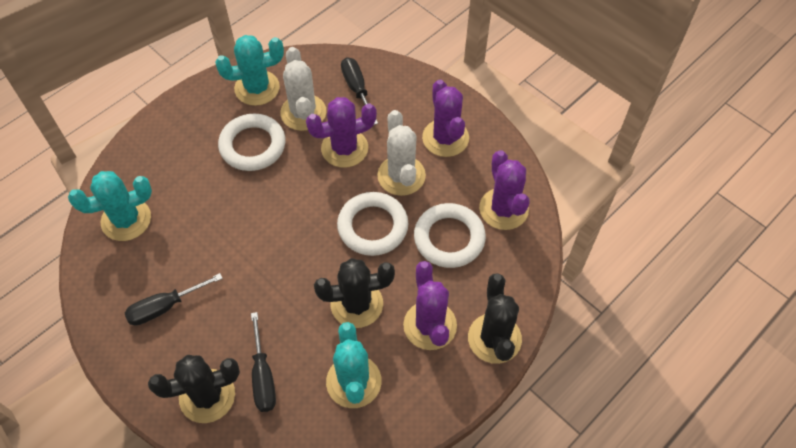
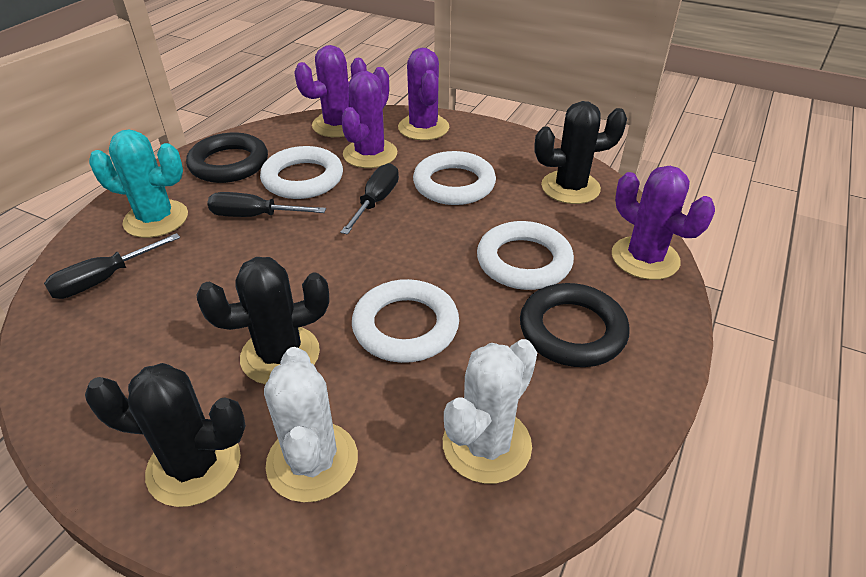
black ring: 0 -> 2
turquoise cactus: 3 -> 1
white ring: 3 -> 4

